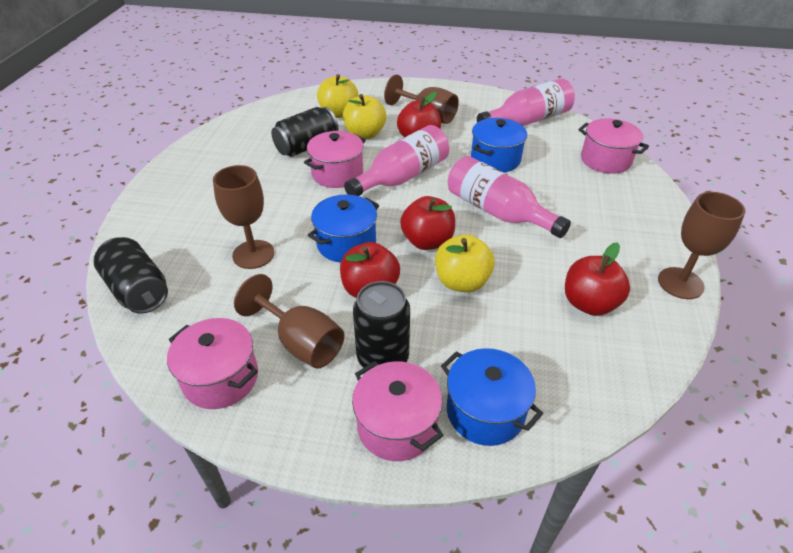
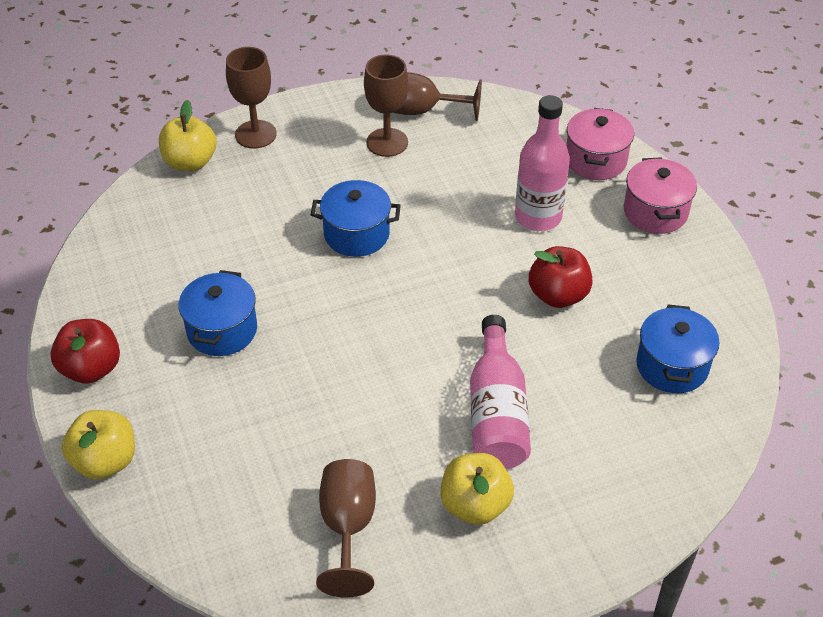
black can: 3 -> 0
pink bottle: 3 -> 2
pink pot: 4 -> 2
red apple: 4 -> 2

